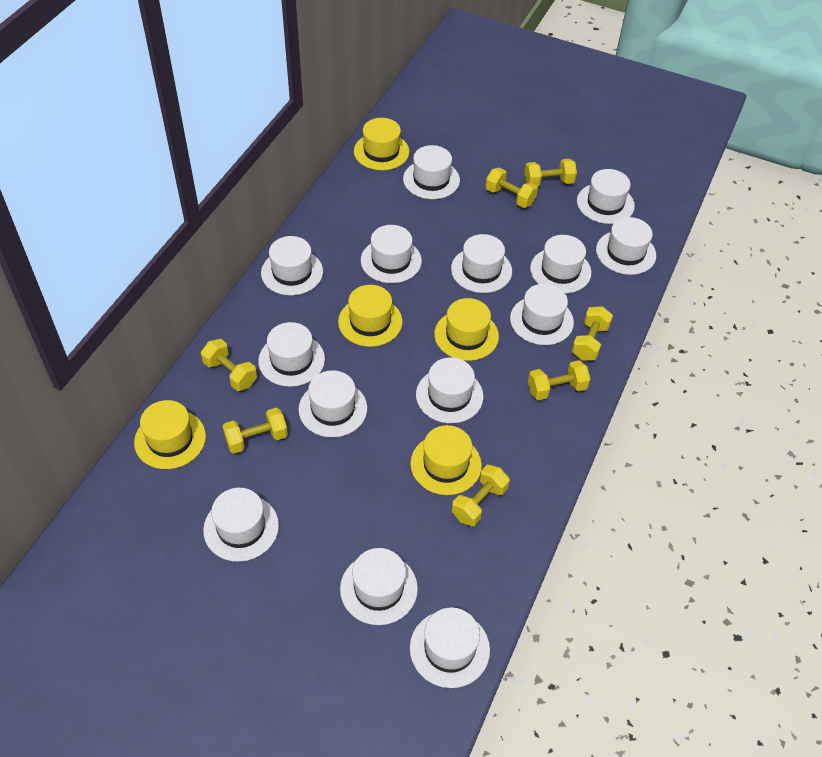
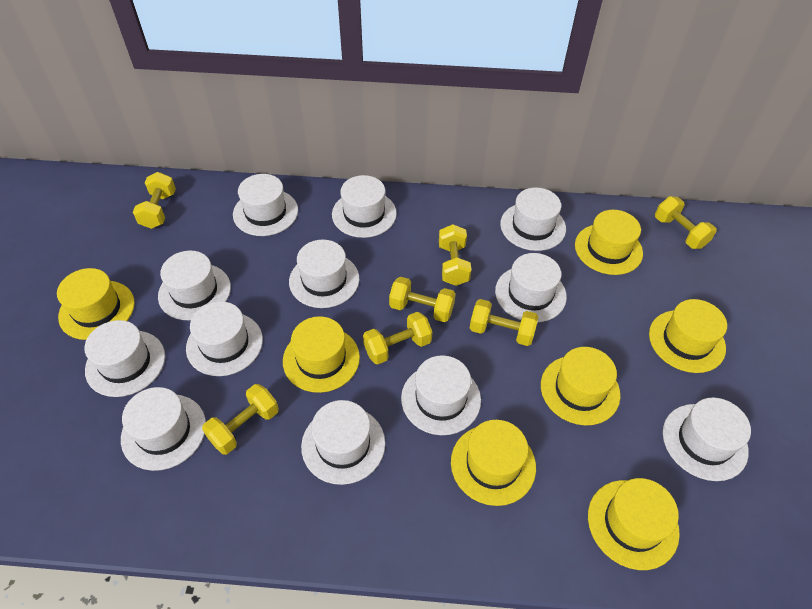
white hat: 14 -> 12
yellow hat: 5 -> 7

